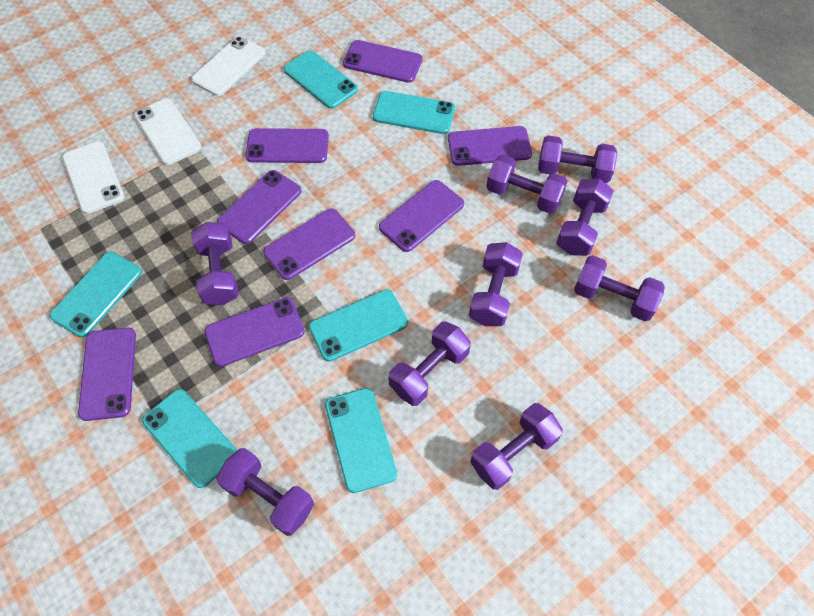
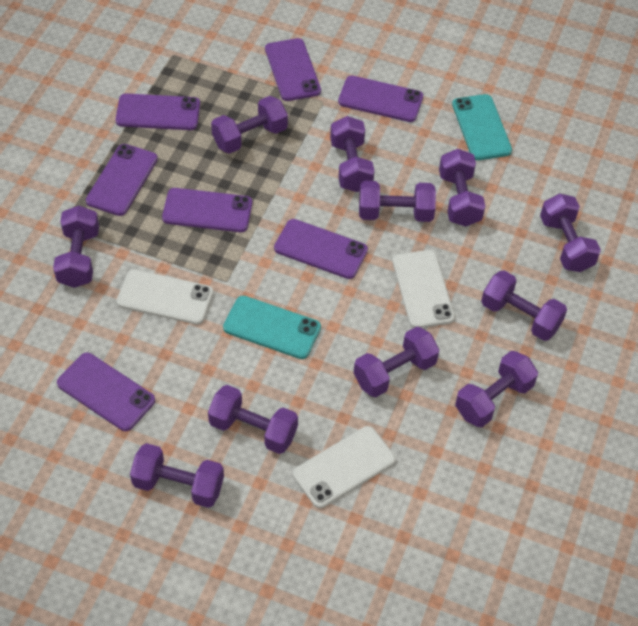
purple dumbbell: 9 -> 11
purple phone: 8 -> 7
turquoise phone: 6 -> 2

